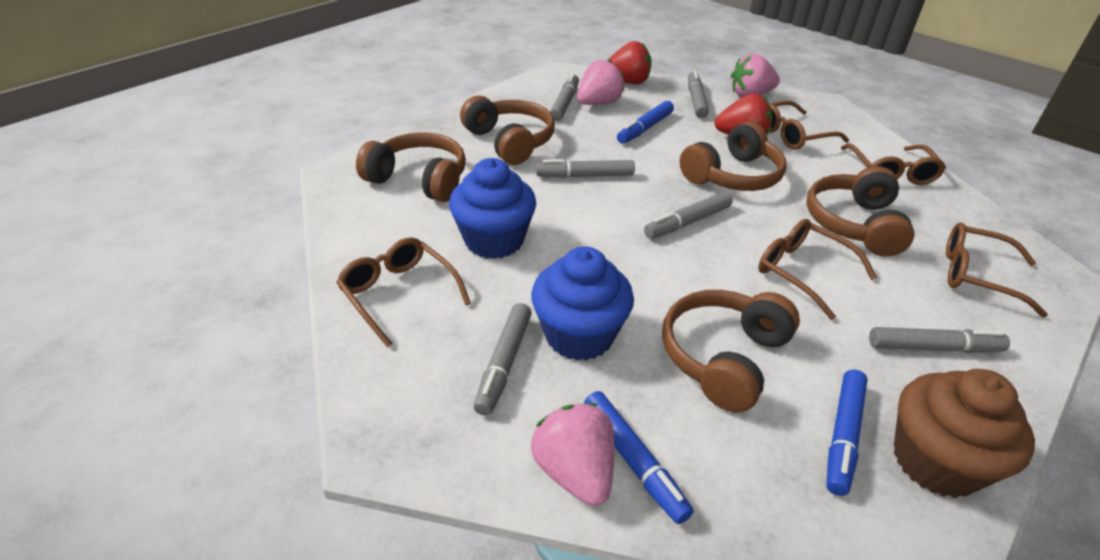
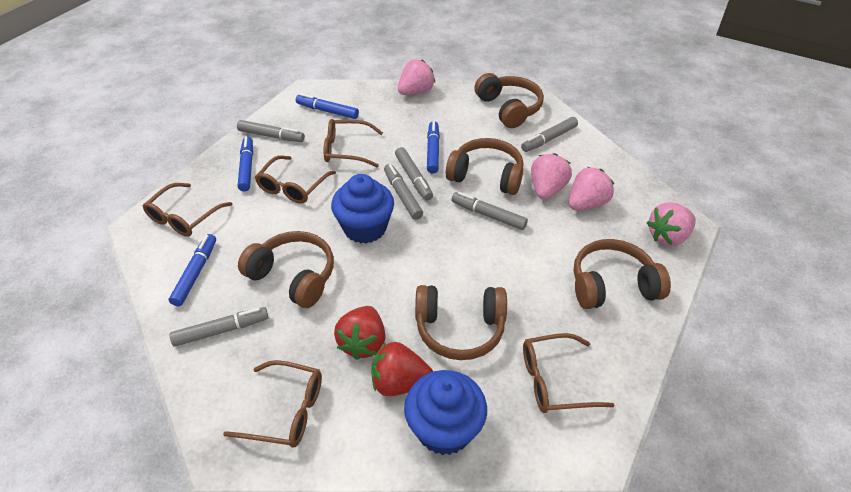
blue marker: 3 -> 4
brown cupcake: 1 -> 0
pink strawberry: 3 -> 4

